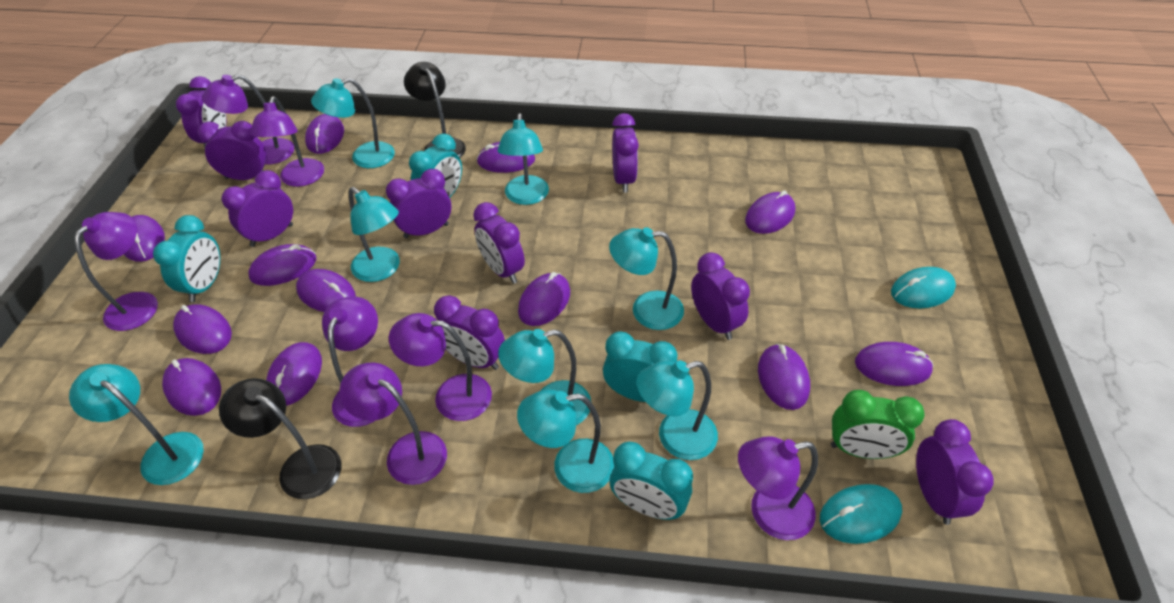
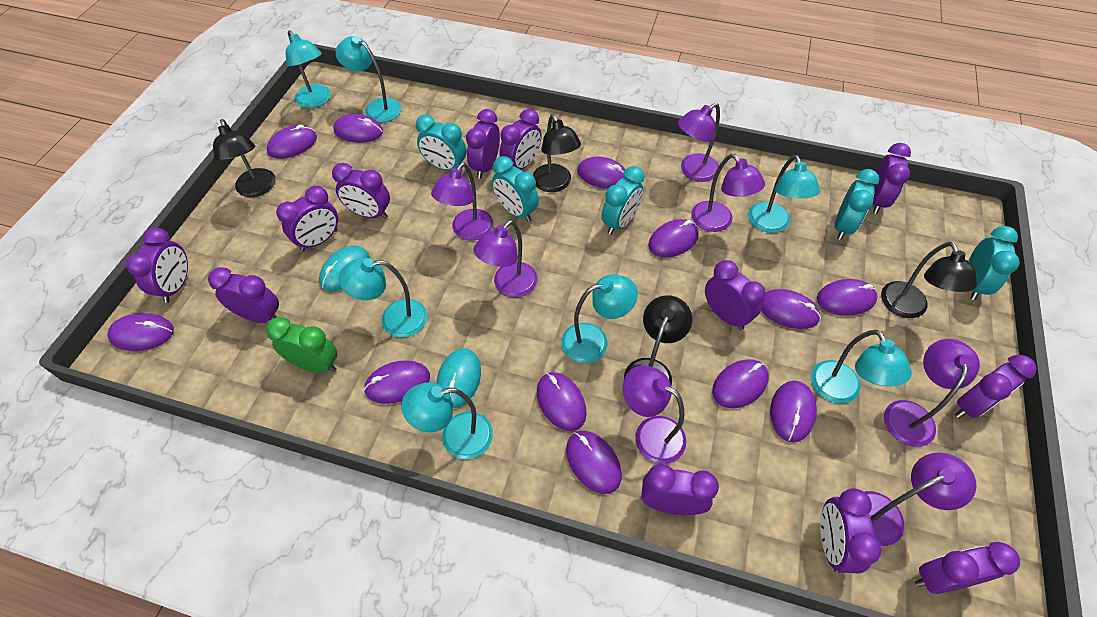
black lamp: 2 -> 4
purple clock: 9 -> 12
turquoise clock: 4 -> 5
turquoise lamp: 8 -> 7

